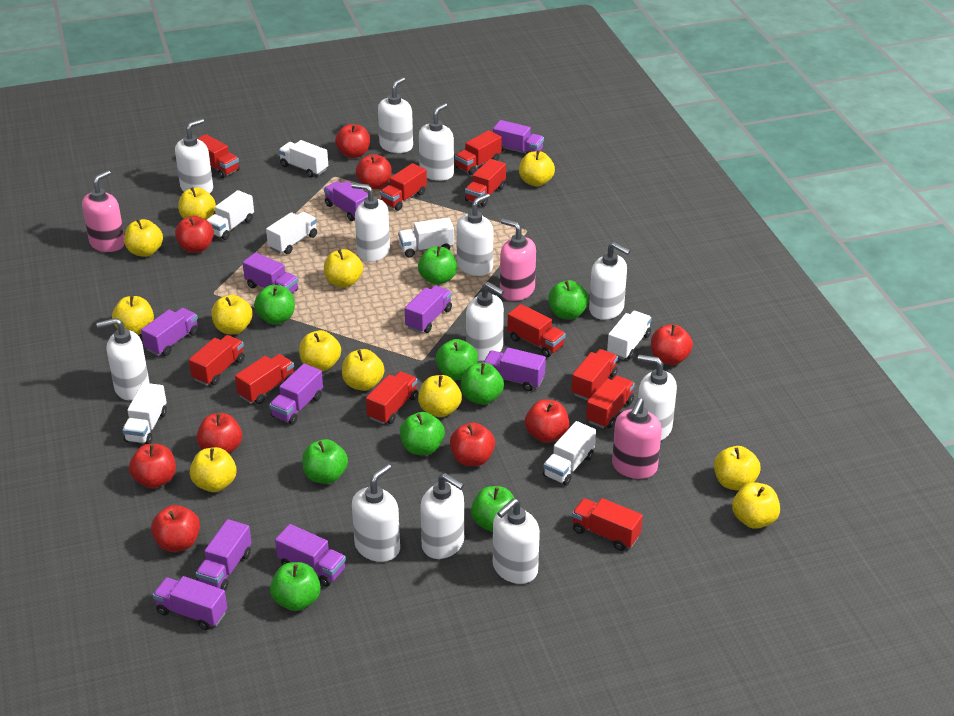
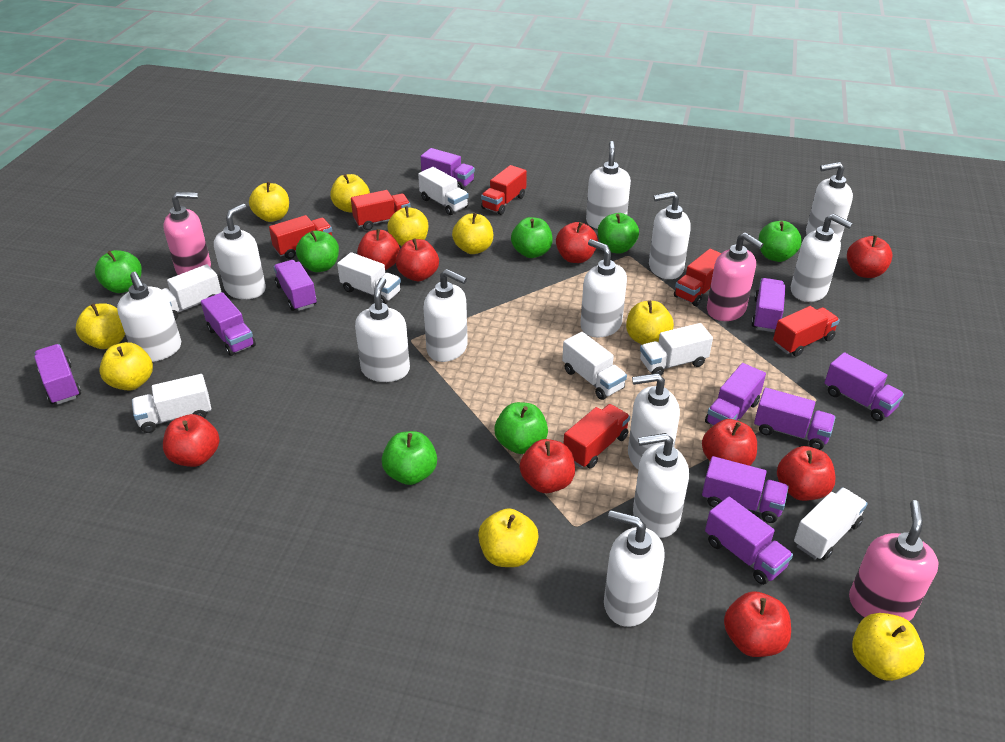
green apple: 9 -> 7
red truck: 11 -> 6
yellow apple: 12 -> 9

